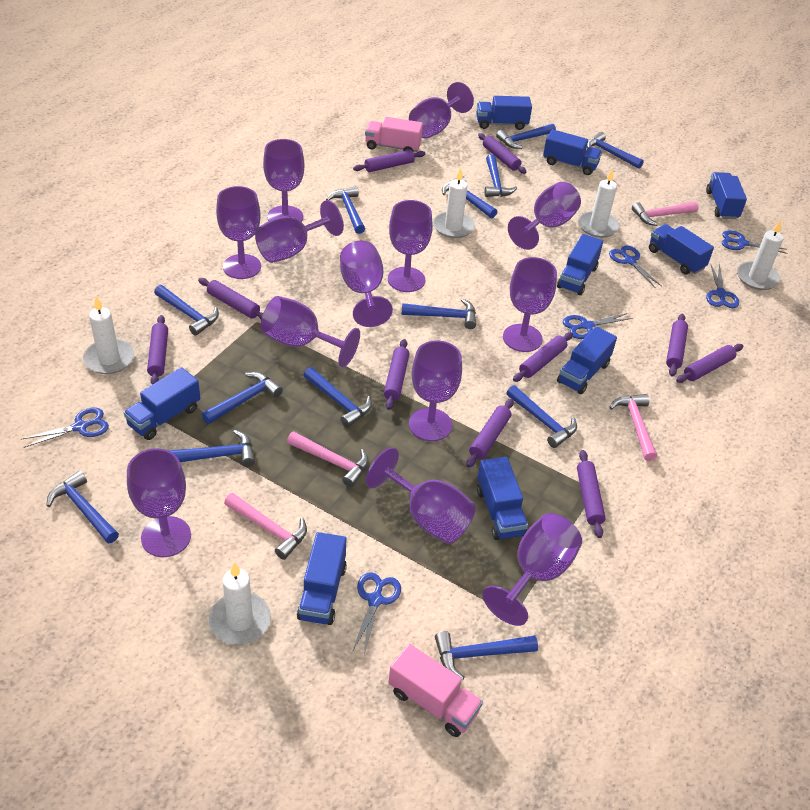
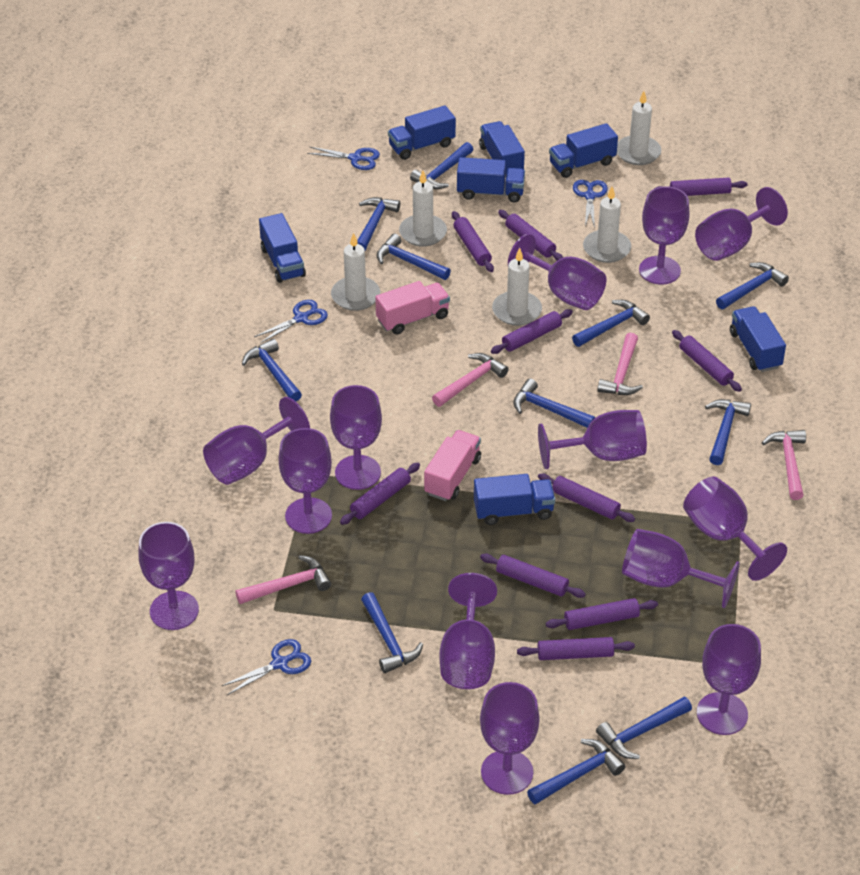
blue hammer: 13 -> 11
blue scissors: 6 -> 4
blue truck: 9 -> 7

